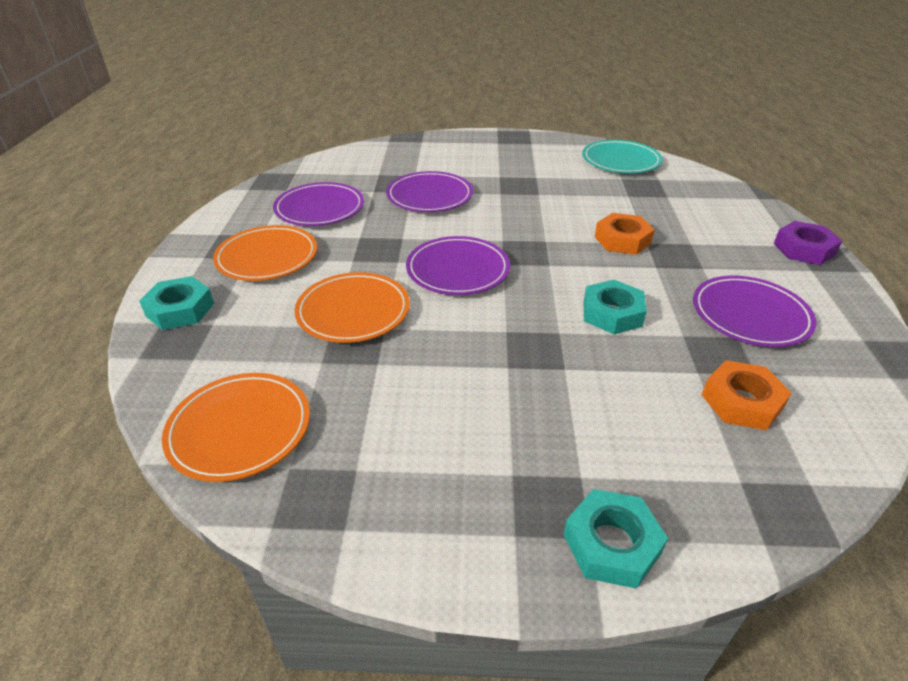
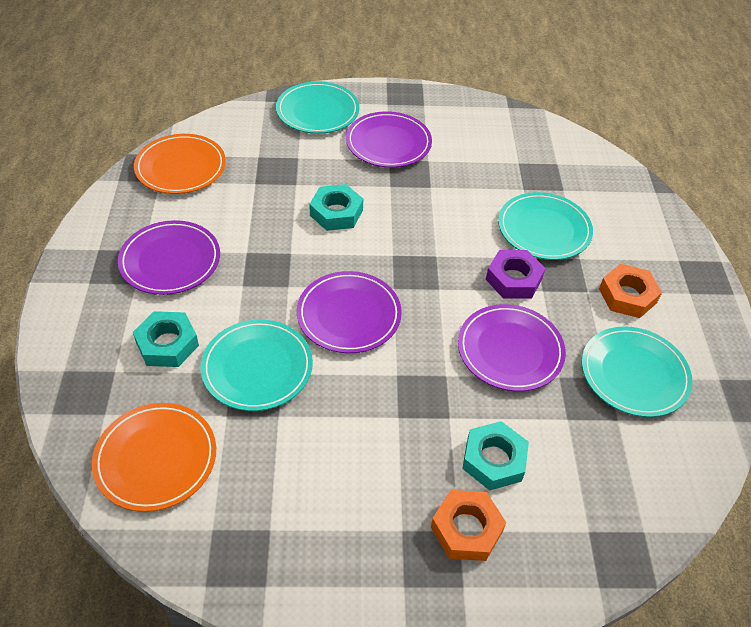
orange plate: 3 -> 2
turquoise plate: 1 -> 4

